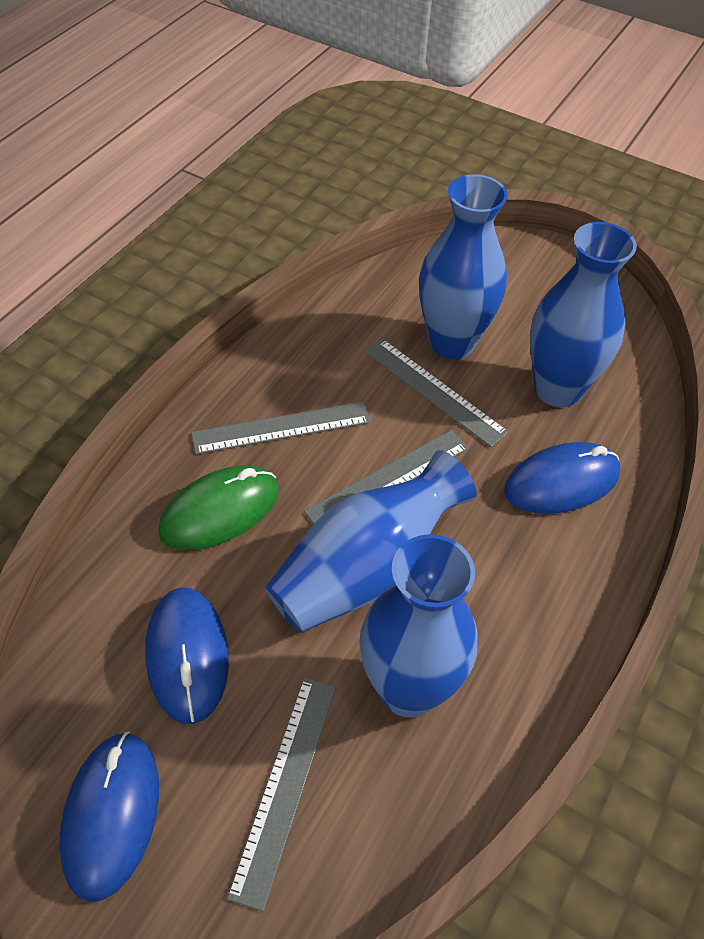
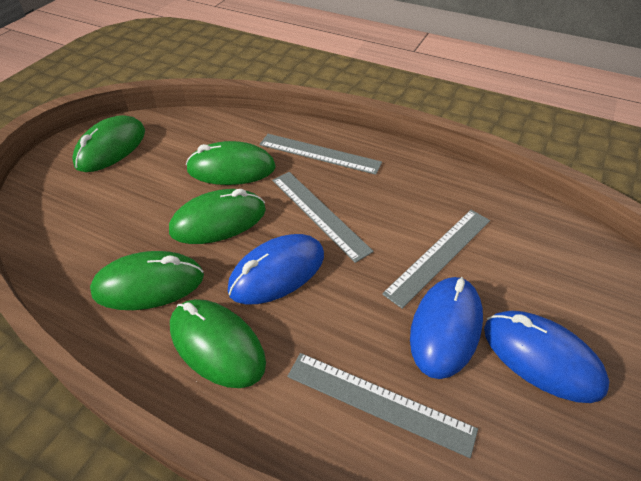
blue vase: 4 -> 0
green mouse: 1 -> 5

